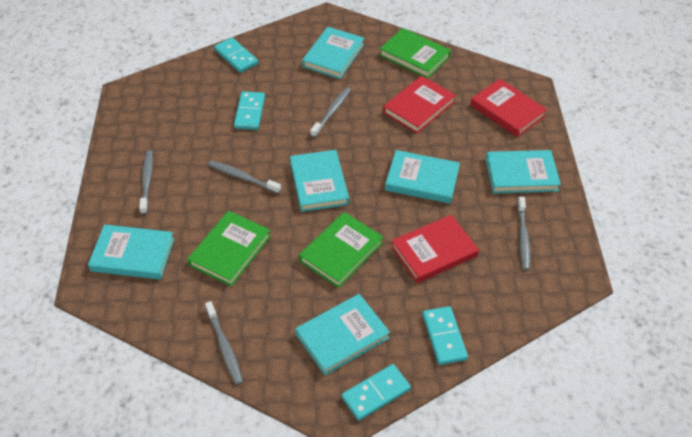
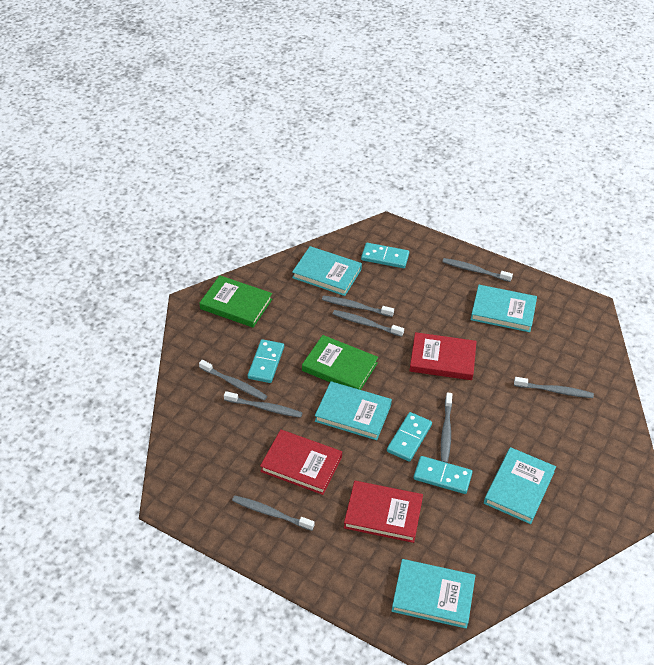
green book: 3 -> 2
grey toothbrush: 5 -> 8
turquoise book: 6 -> 5

